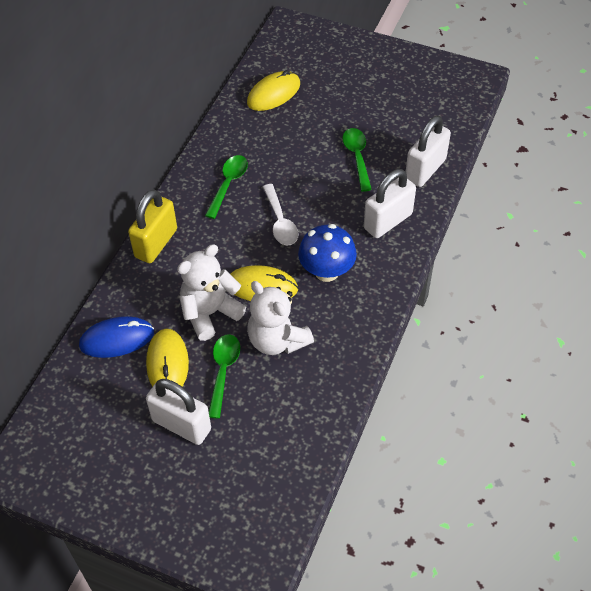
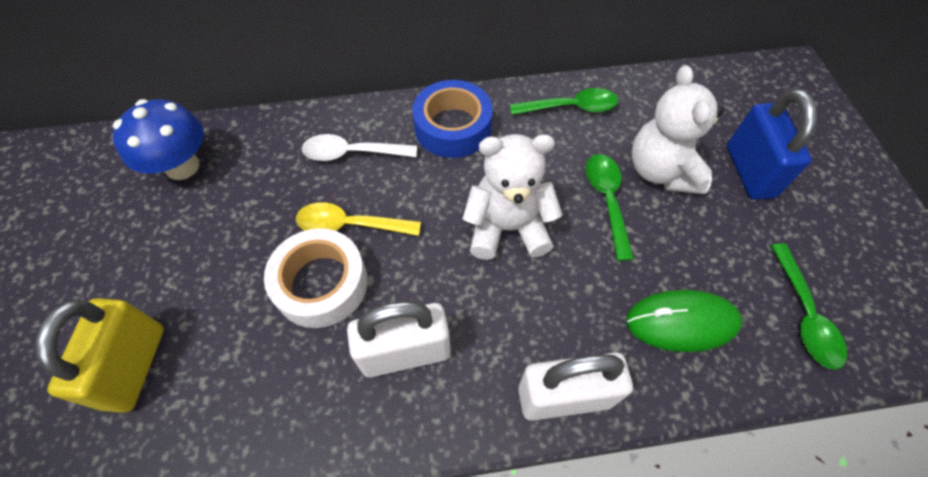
blue mouse: 1 -> 0
blue padlock: 0 -> 1
blue tape: 0 -> 1
green mouse: 0 -> 1
white padlock: 3 -> 2
white tape: 0 -> 1
yellow mouse: 3 -> 0
yellow spoon: 0 -> 1

